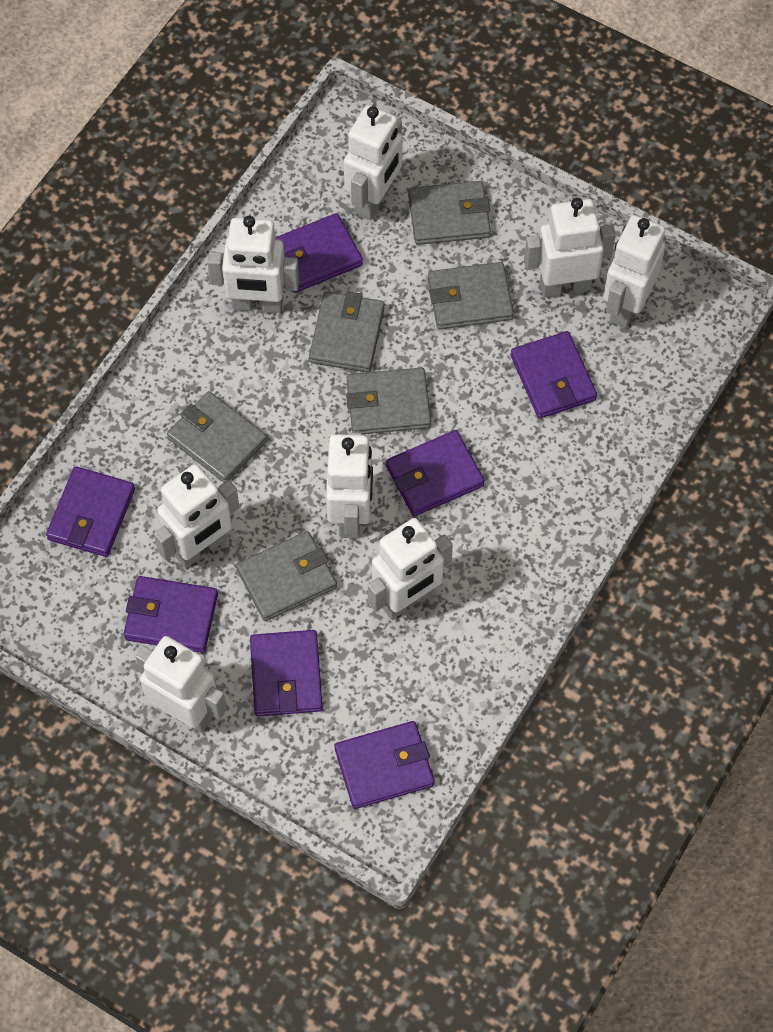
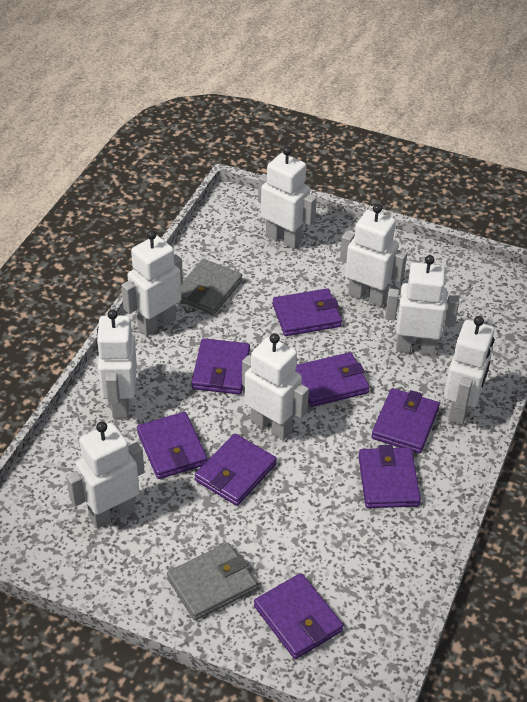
grey wallet: 6 -> 2
purple wallet: 7 -> 8

